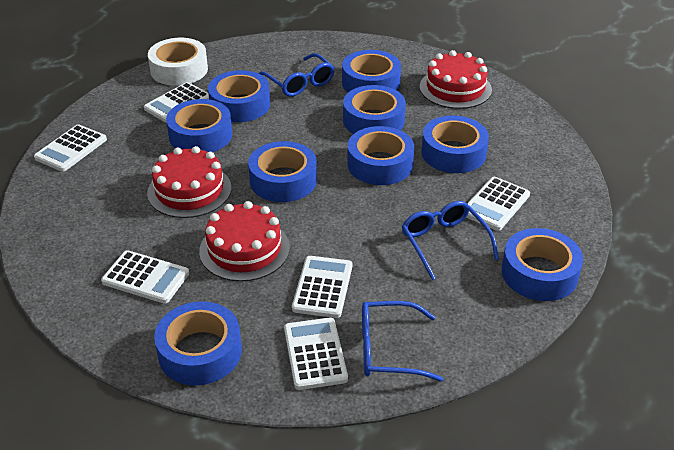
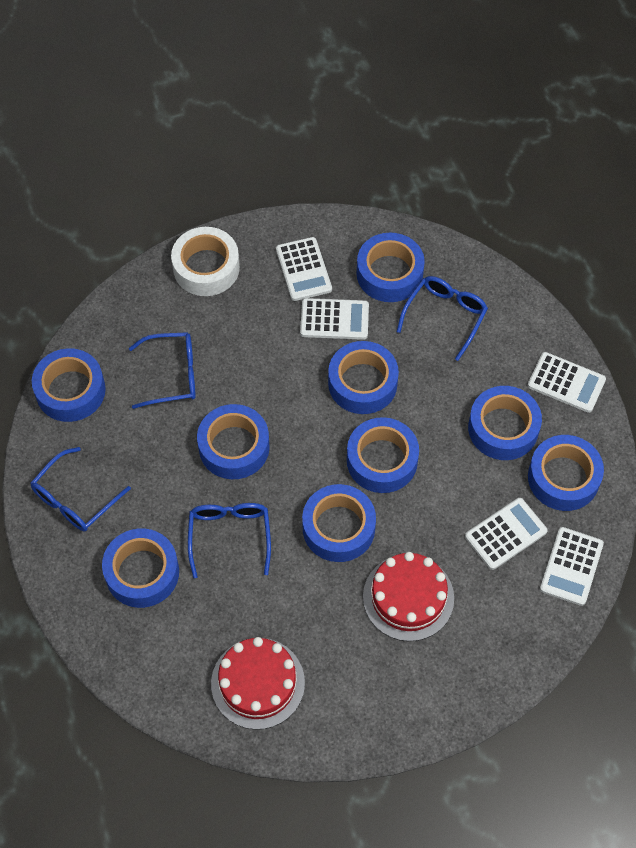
blue glasses: 3 -> 4
red cake: 3 -> 2
white calculator: 6 -> 5

